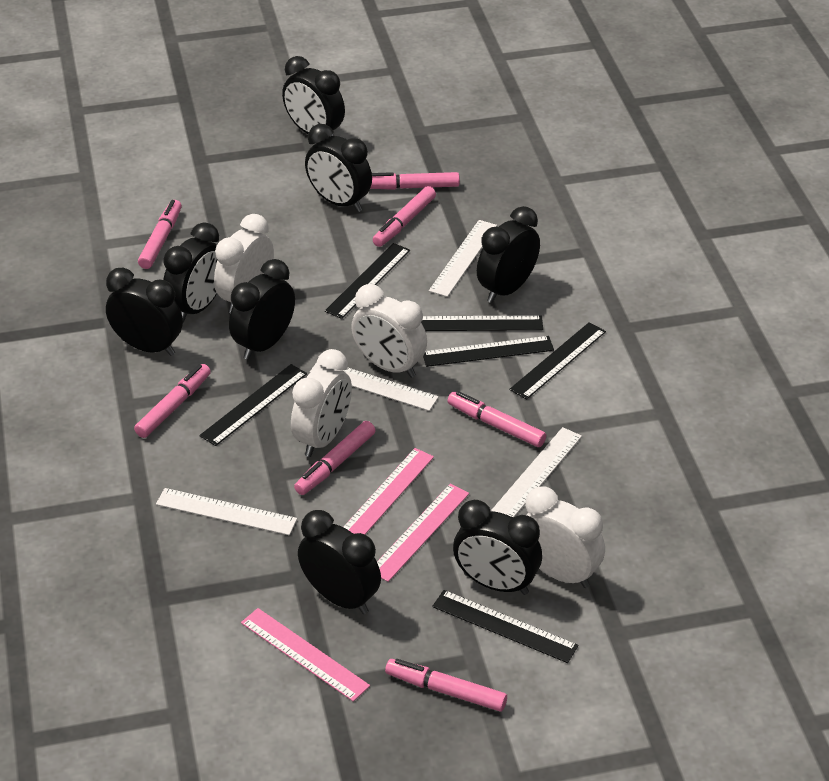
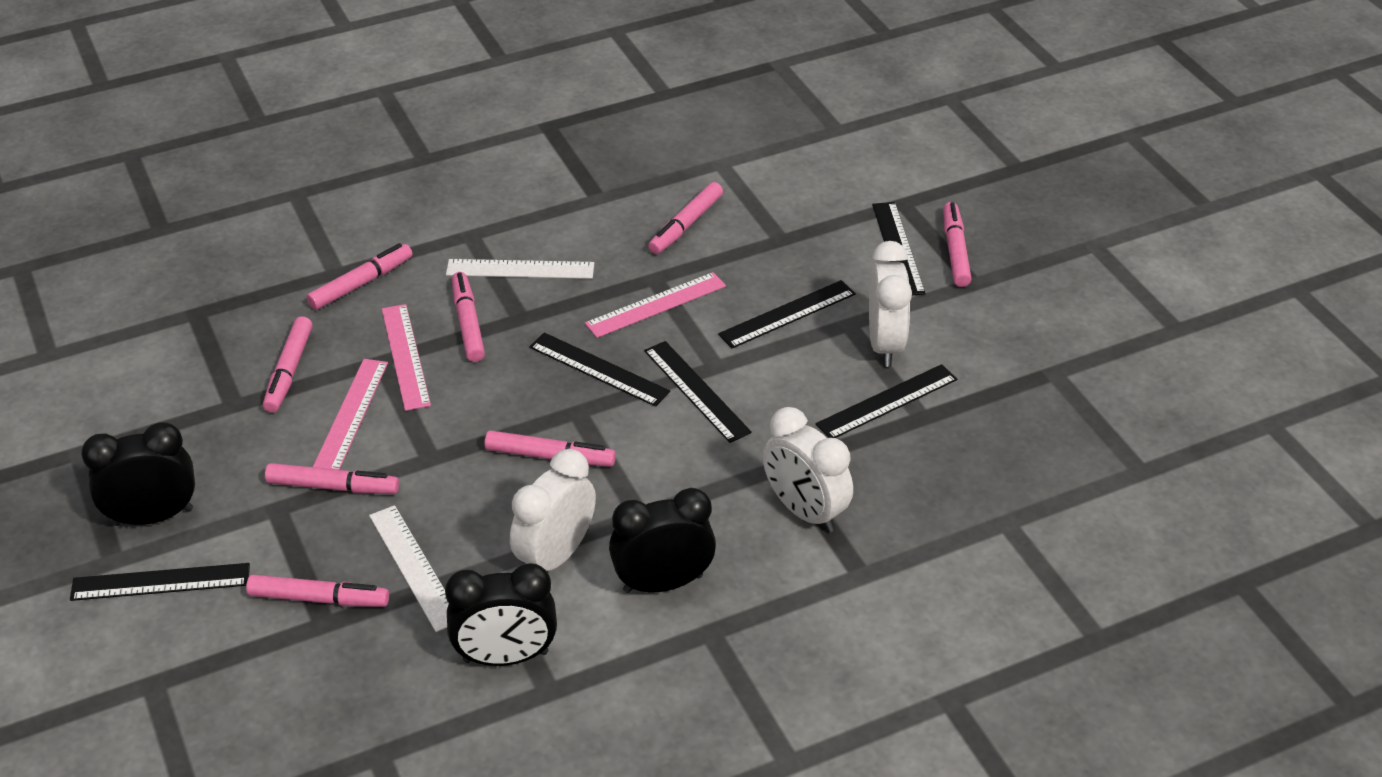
black clock: 8 -> 3
pink marker: 7 -> 8
white clock: 4 -> 3
white ruler: 4 -> 2

